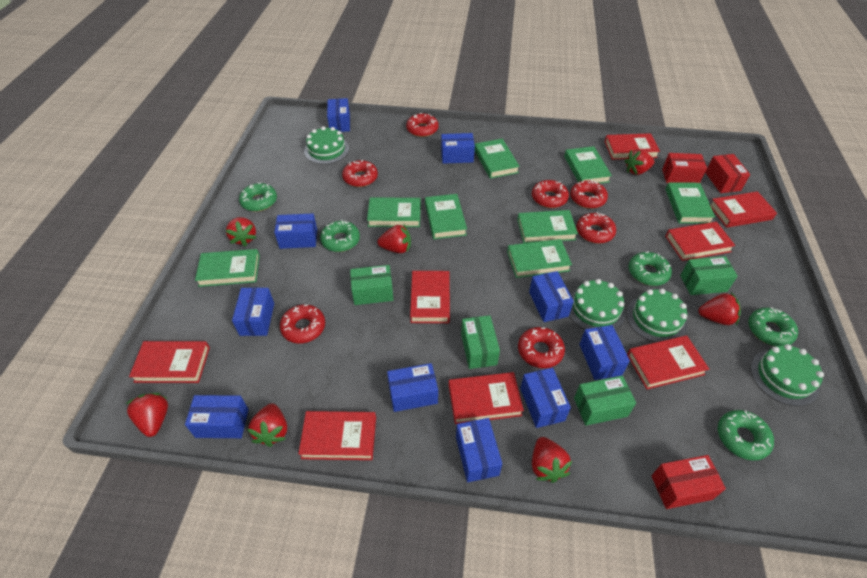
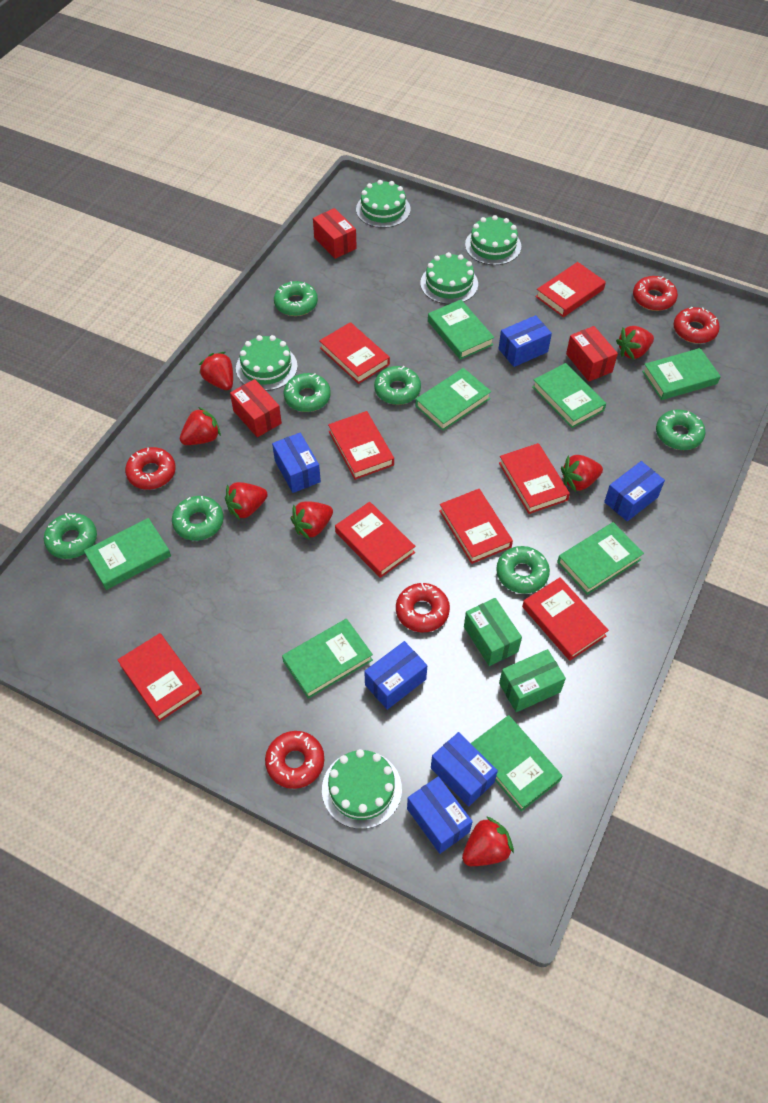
blue box: 10 -> 6
green box: 4 -> 2
green cake: 4 -> 5
green donut: 5 -> 7
red donut: 7 -> 5

